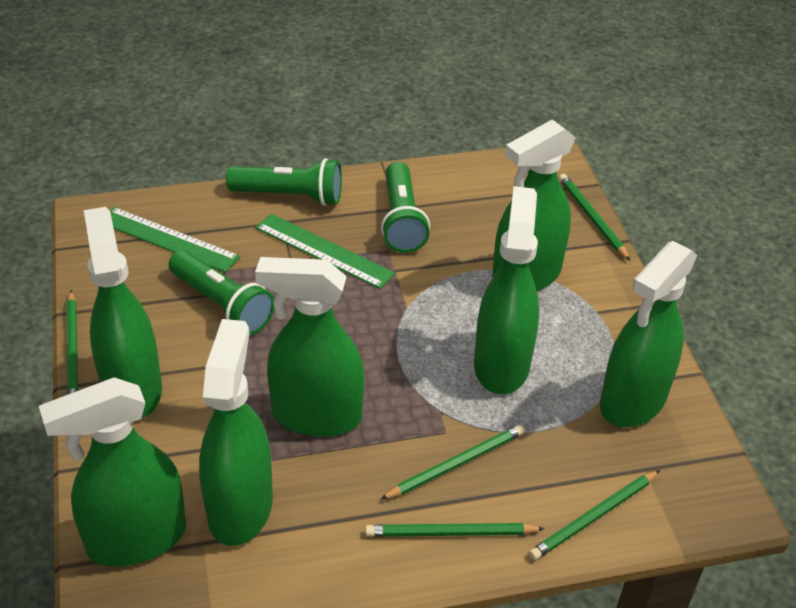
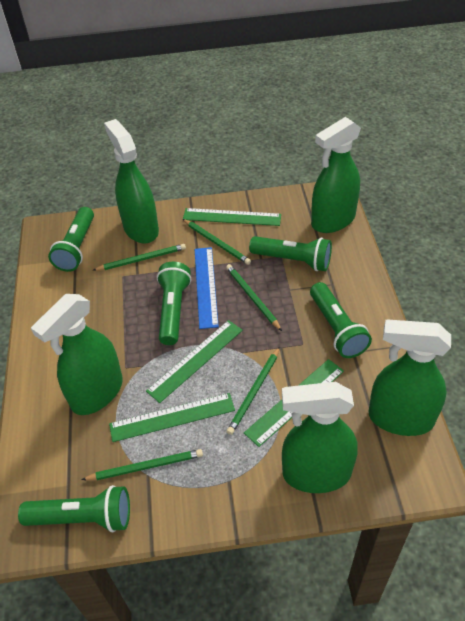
blue ruler: 0 -> 1
green flashlight: 3 -> 5
green ruler: 2 -> 4
green spray bottle: 7 -> 5

